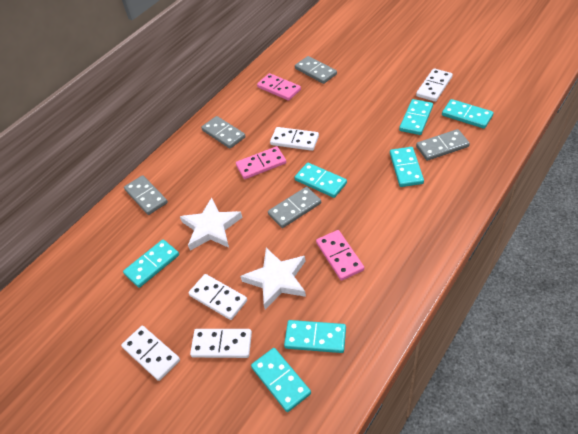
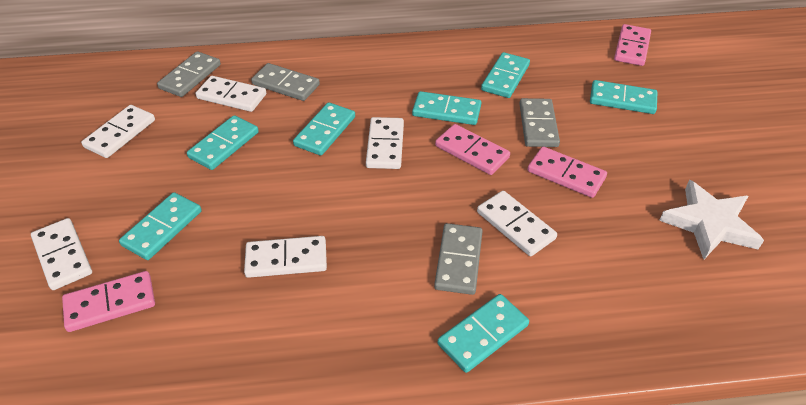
grey domino: 5 -> 4
pink domino: 3 -> 4
white domino: 5 -> 6
white star: 2 -> 1

